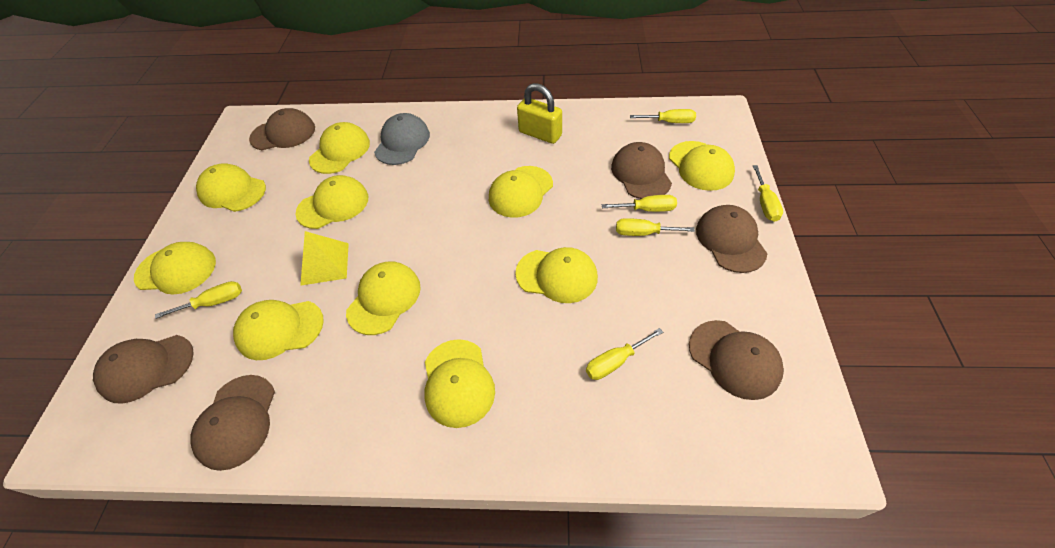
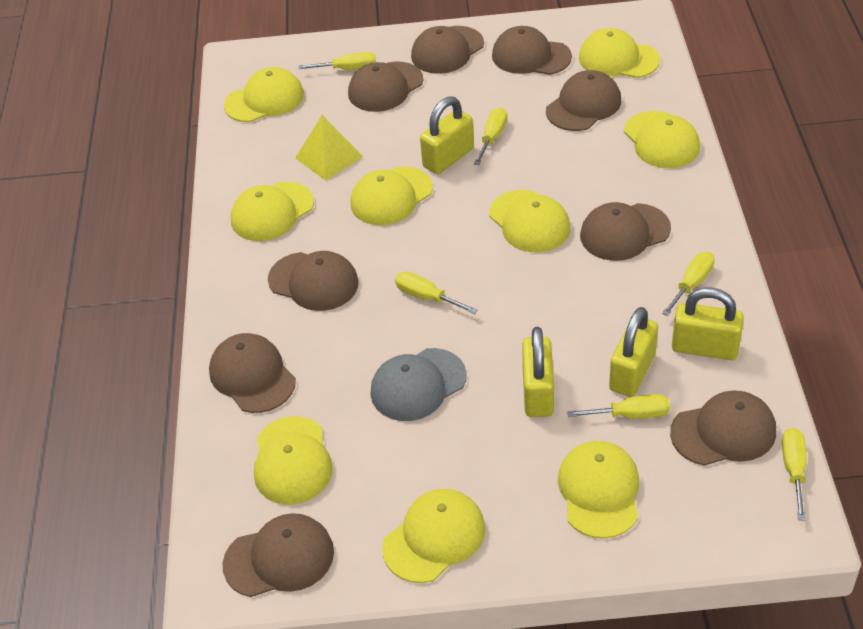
brown cap: 6 -> 9
yellow cap: 10 -> 9
yellow padlock: 1 -> 4

